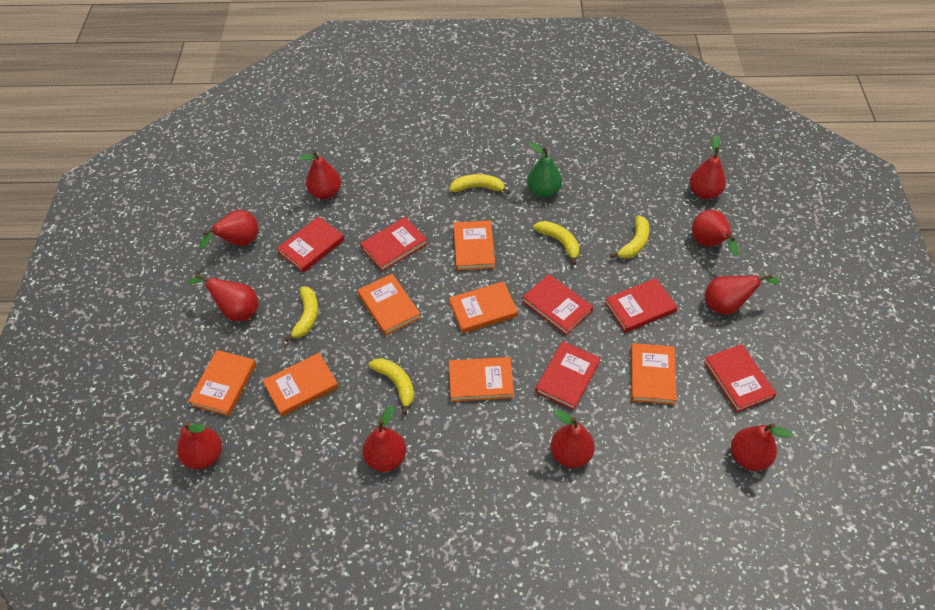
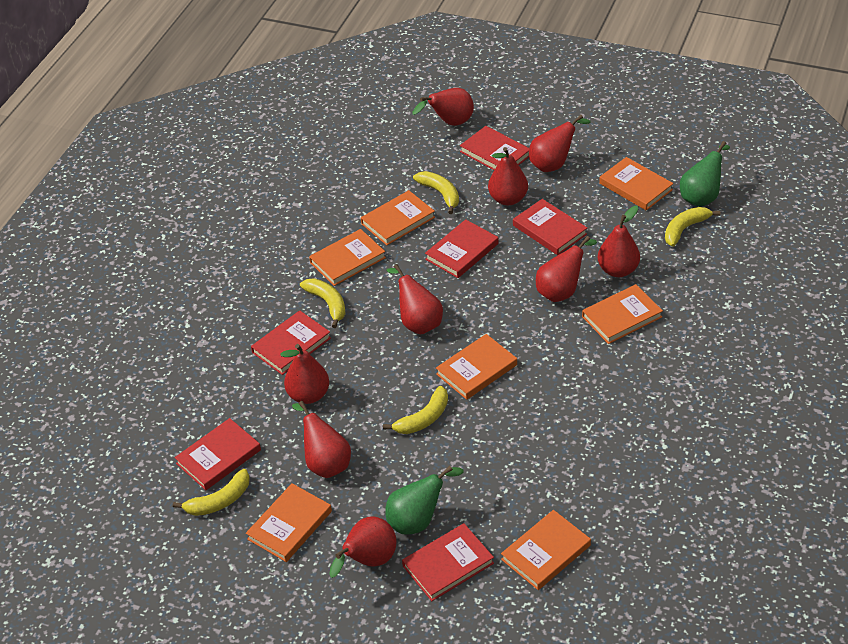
green pear: 1 -> 2
red pear: 10 -> 9

